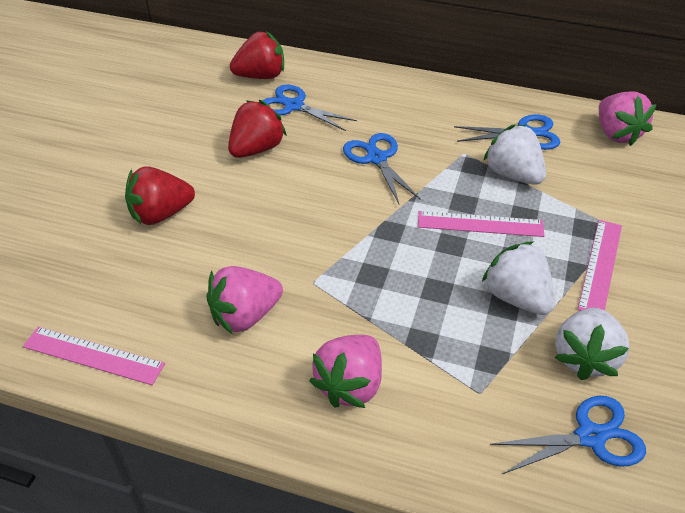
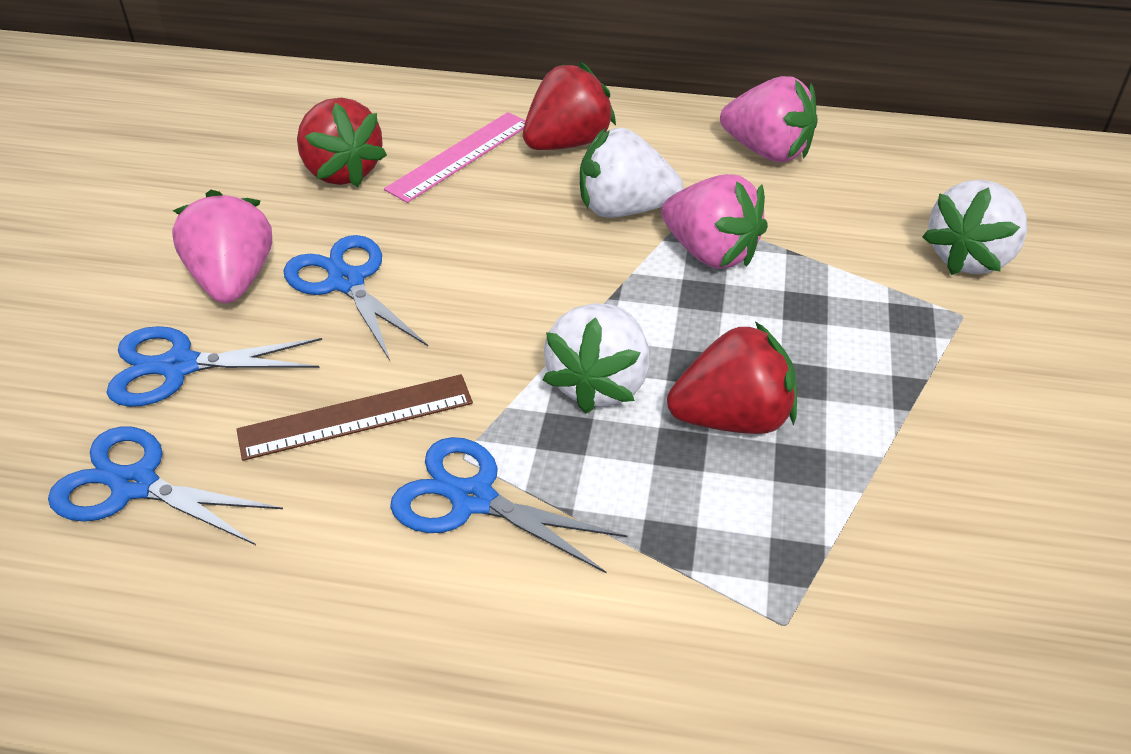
brown ruler: 0 -> 1
pink ruler: 3 -> 1

